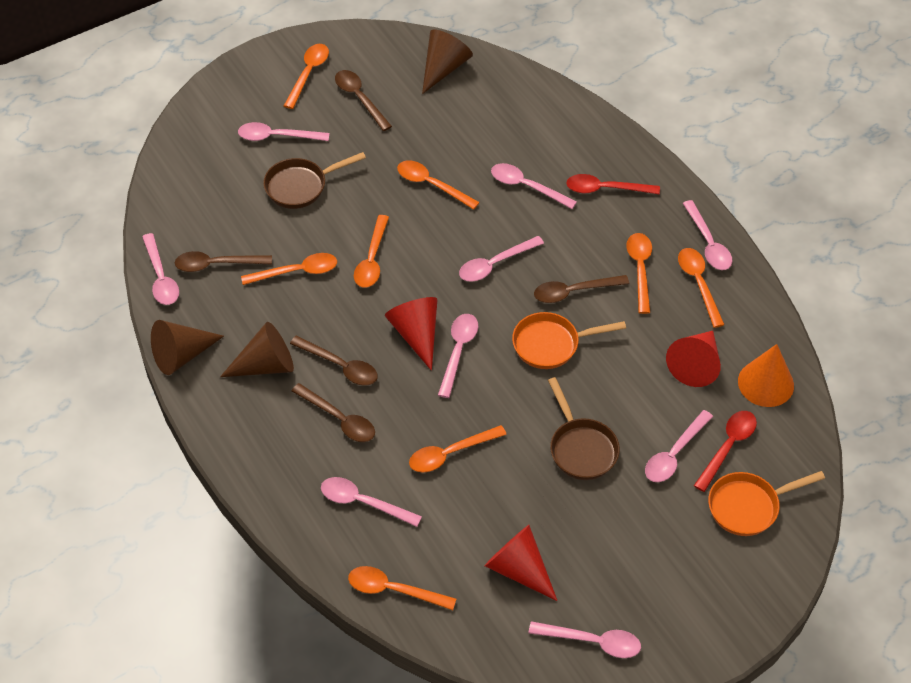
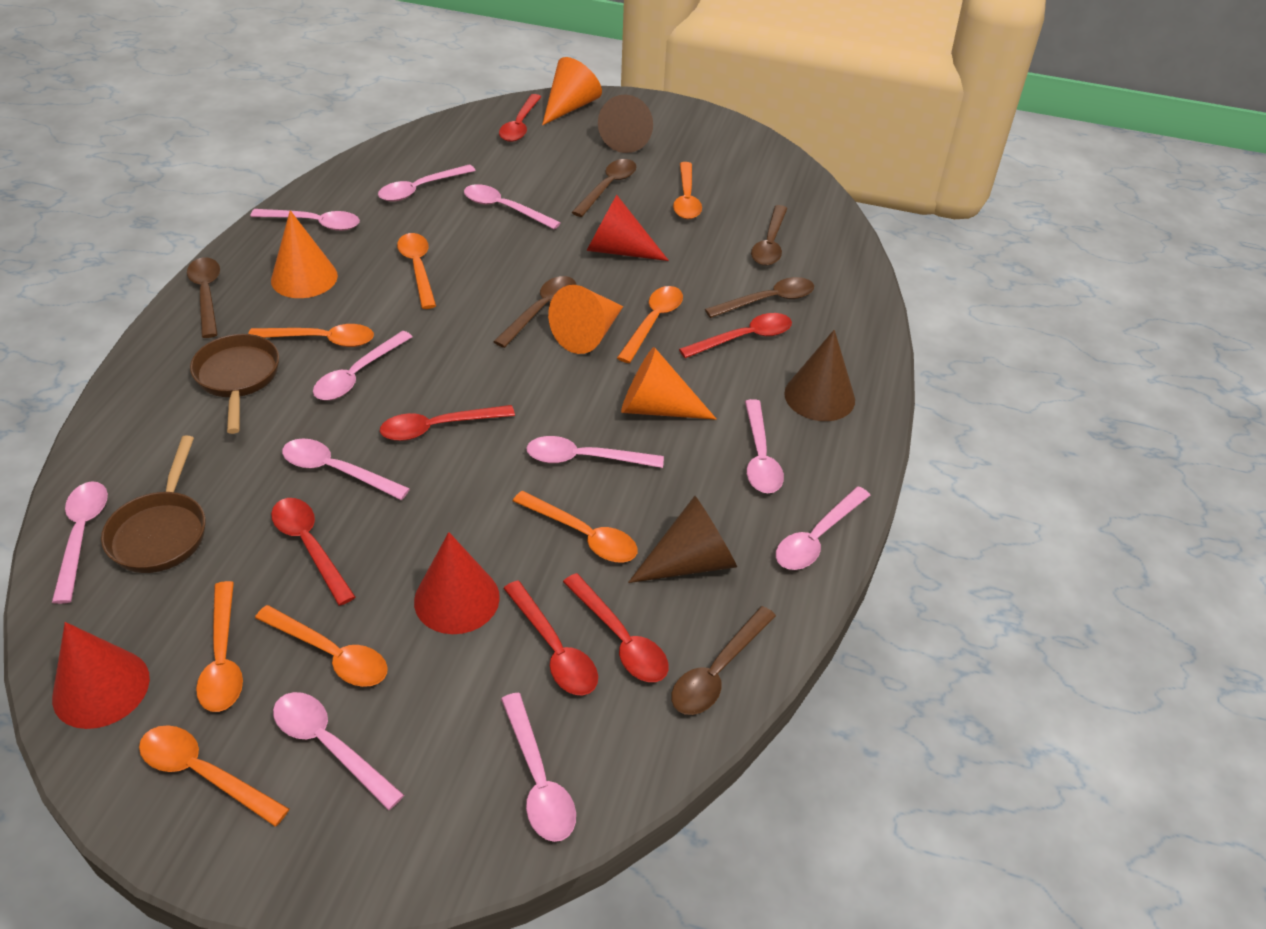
brown spoon: 5 -> 6
orange cone: 1 -> 4
orange pan: 2 -> 0
pink spoon: 9 -> 11
red spoon: 2 -> 6

